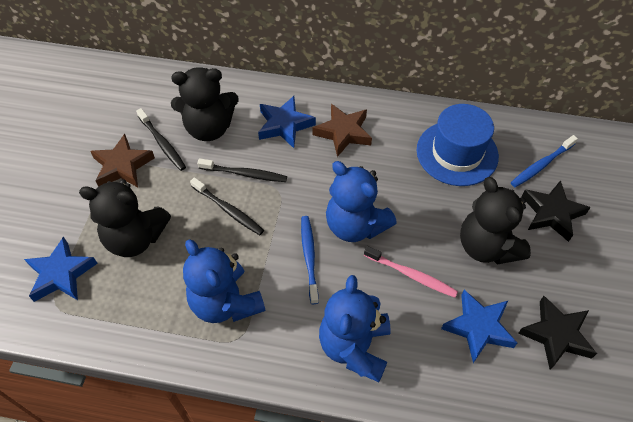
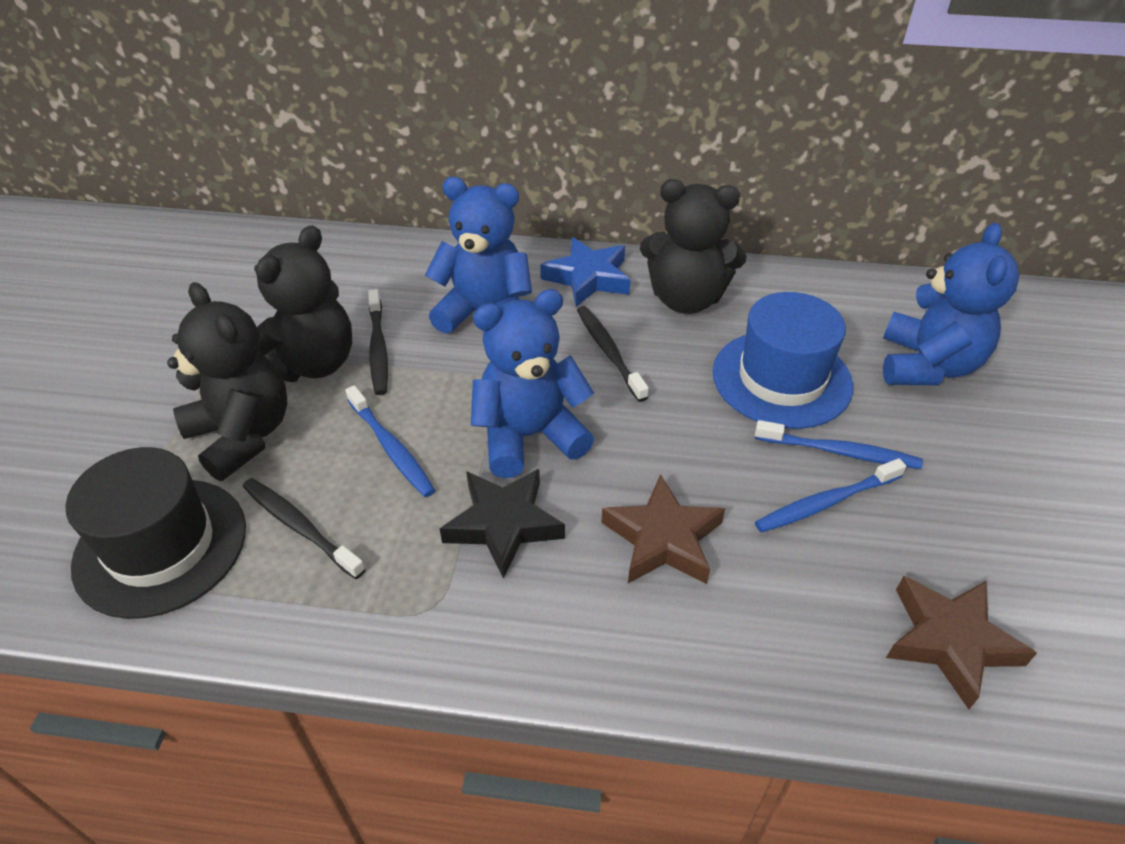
black hat: 0 -> 1
black star: 2 -> 1
blue star: 3 -> 1
blue toothbrush: 2 -> 3
pink toothbrush: 1 -> 0

